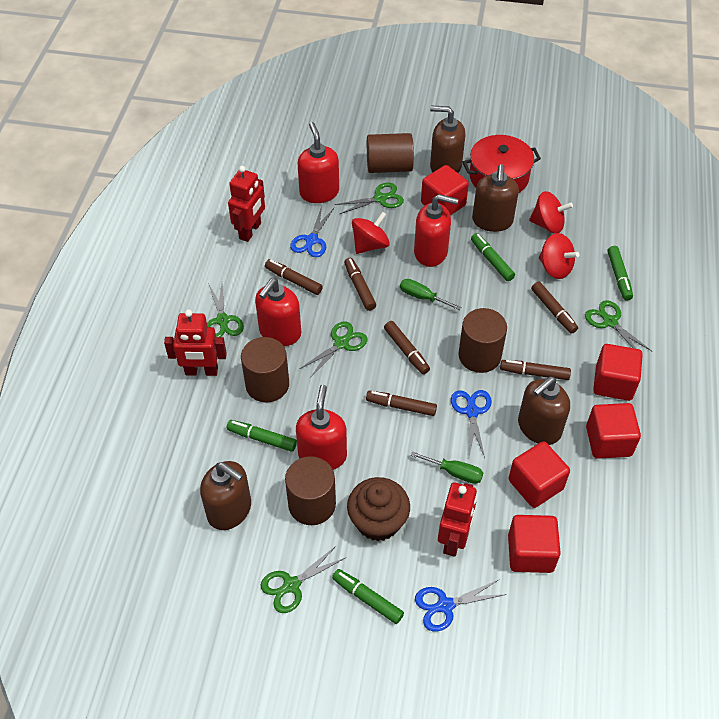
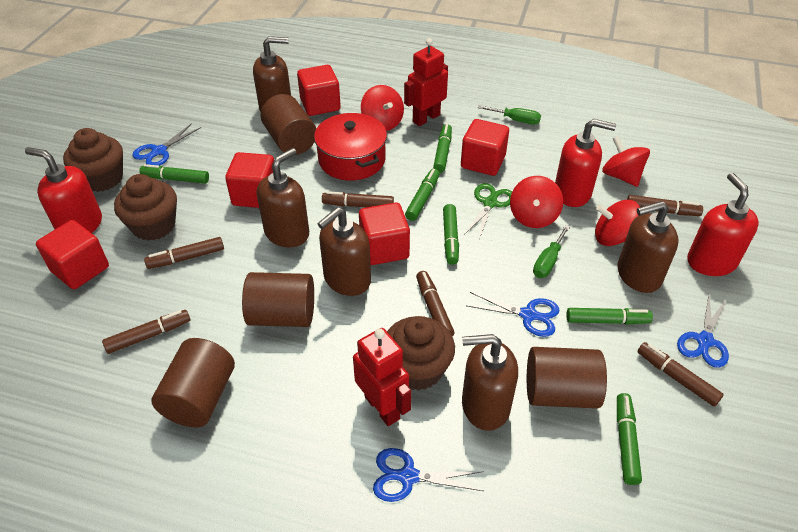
blue scissors: 3 -> 4
brown cupcake: 1 -> 3
brown soap dispenser: 4 -> 5
green marker: 4 -> 6
green scissors: 5 -> 1
red robot: 3 -> 2
red soap dispenser: 4 -> 3
red spinning top: 3 -> 4

